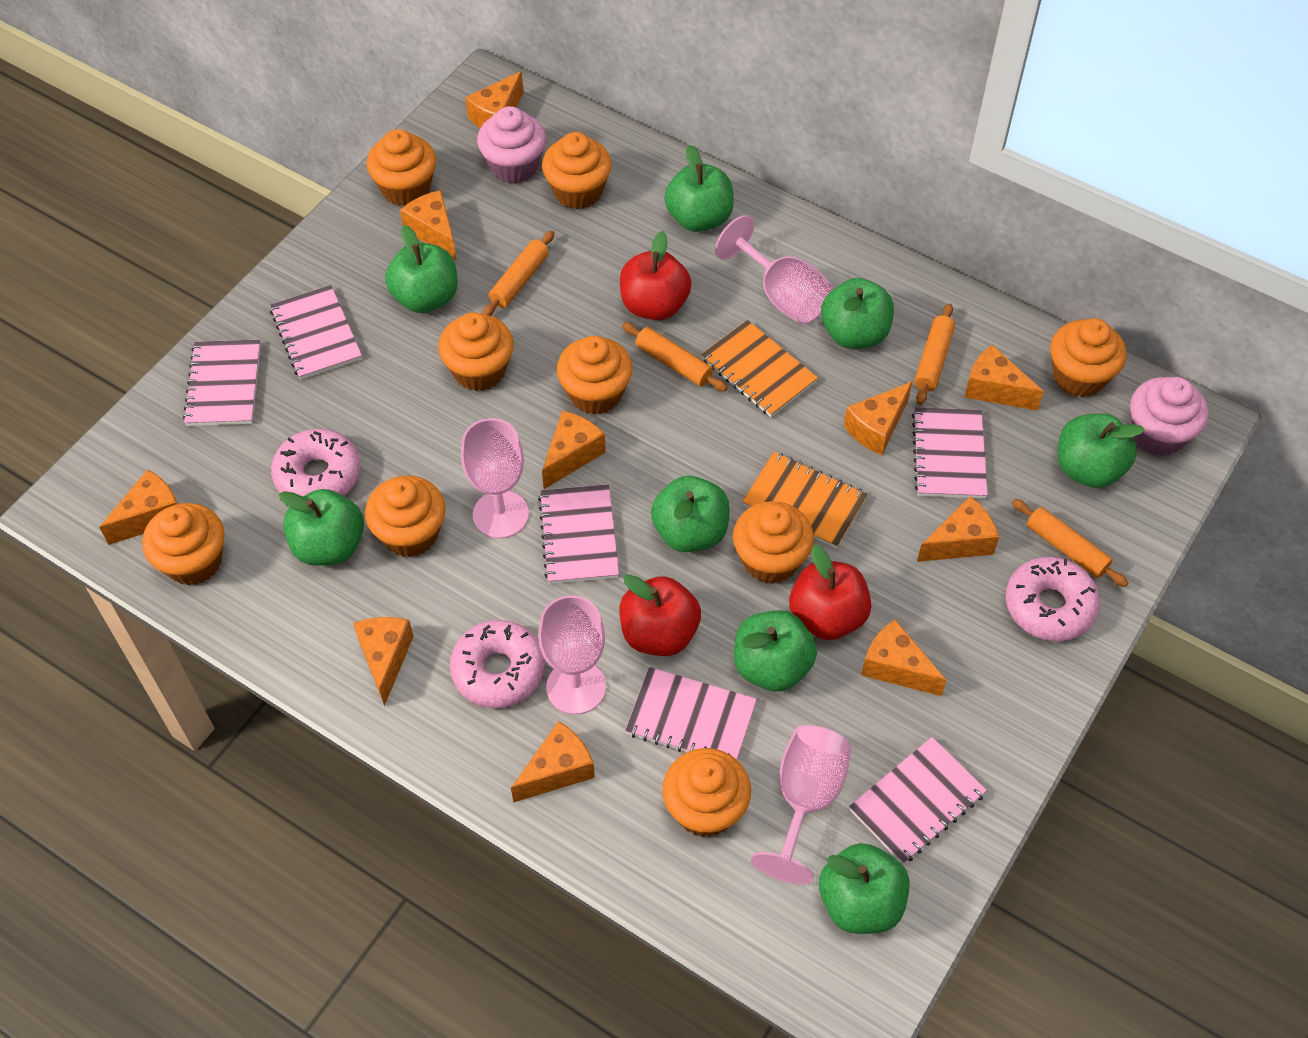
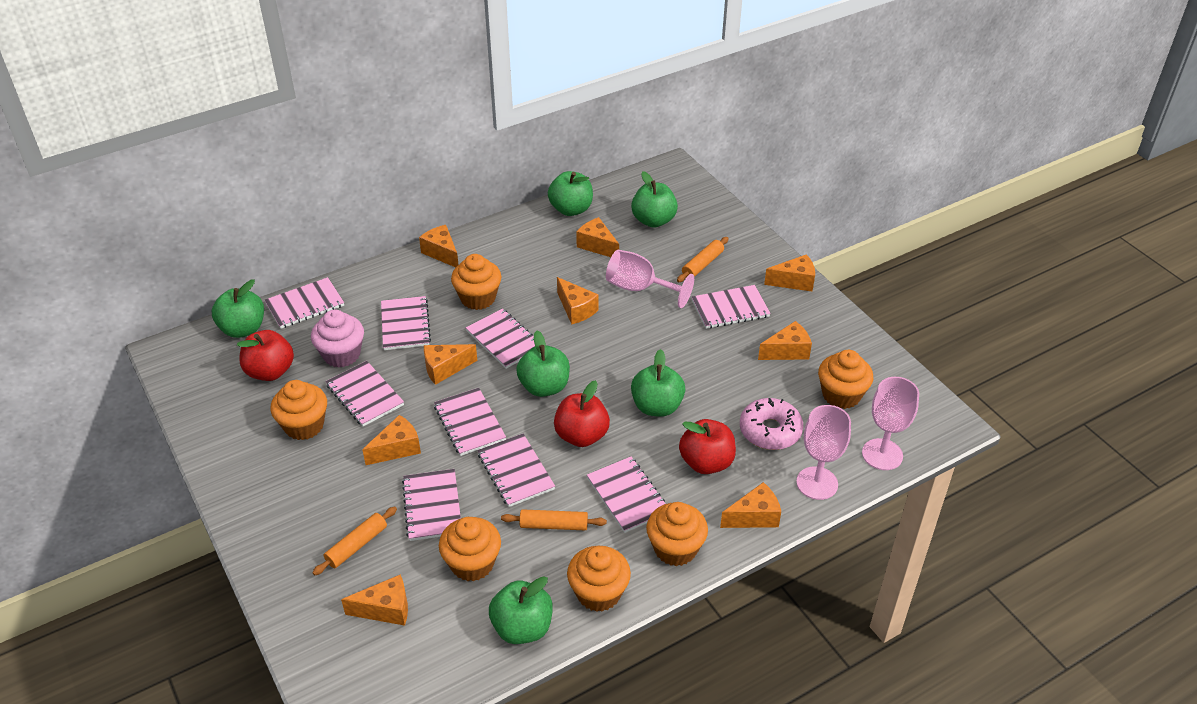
green apple: 8 -> 6
orange cheese: 10 -> 9
orange cupcake: 9 -> 6
orange notebook: 2 -> 0
orange rolling pin: 4 -> 3
pink cupcake: 2 -> 1
pink donut: 3 -> 1
pink goblet: 4 -> 3
pink notebook: 6 -> 9

